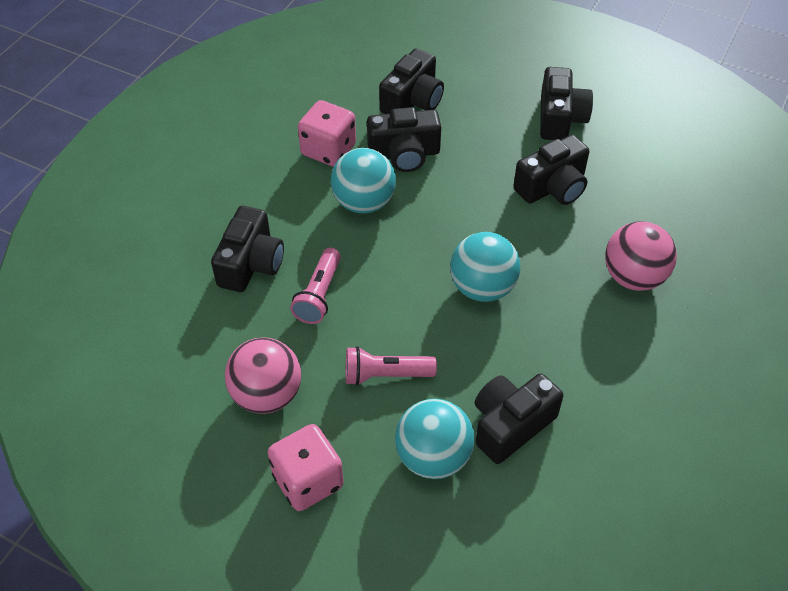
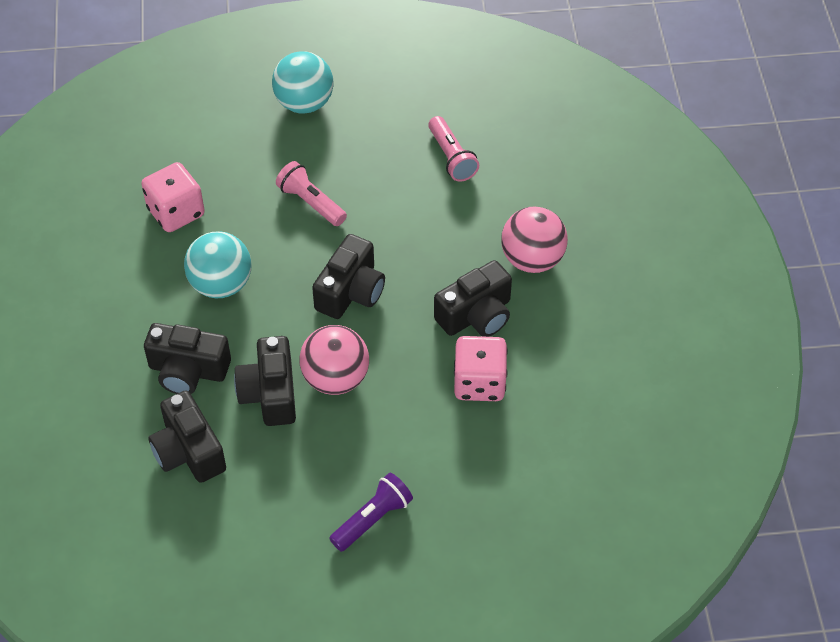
black camera: 6 -> 5
purple flashlight: 0 -> 1
turquoise ball: 3 -> 2

